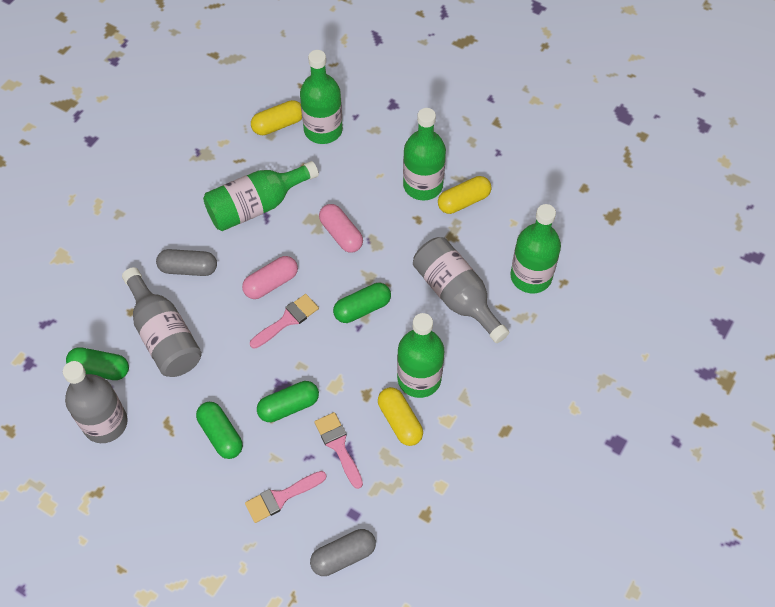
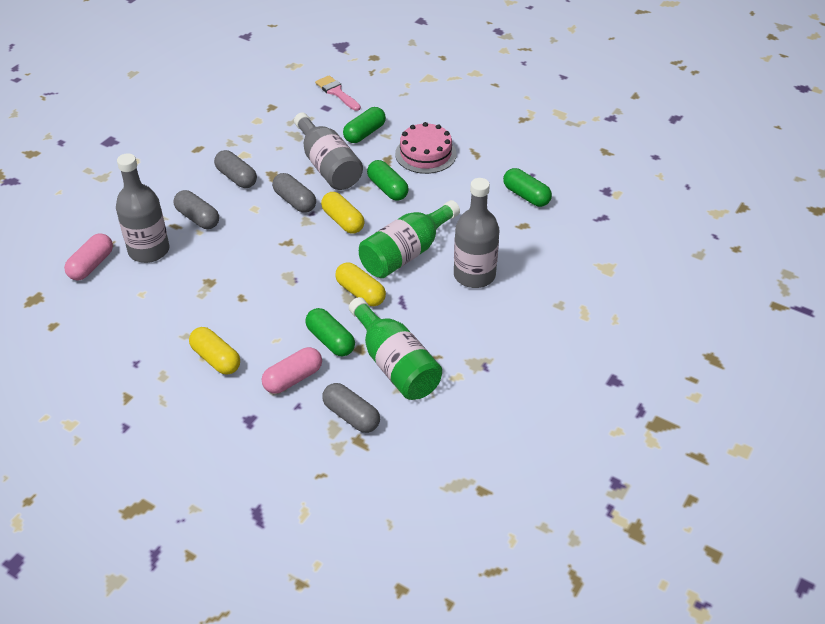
green bottle: 5 -> 2
grey capsule: 2 -> 4
pink brush: 3 -> 1
pink cake: 0 -> 1

